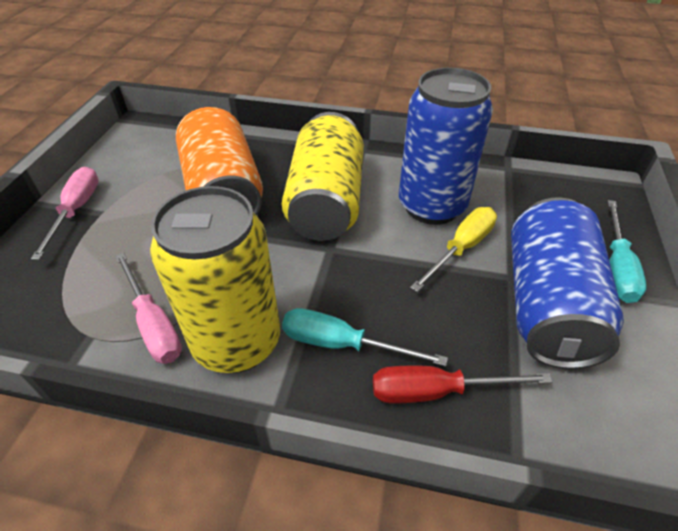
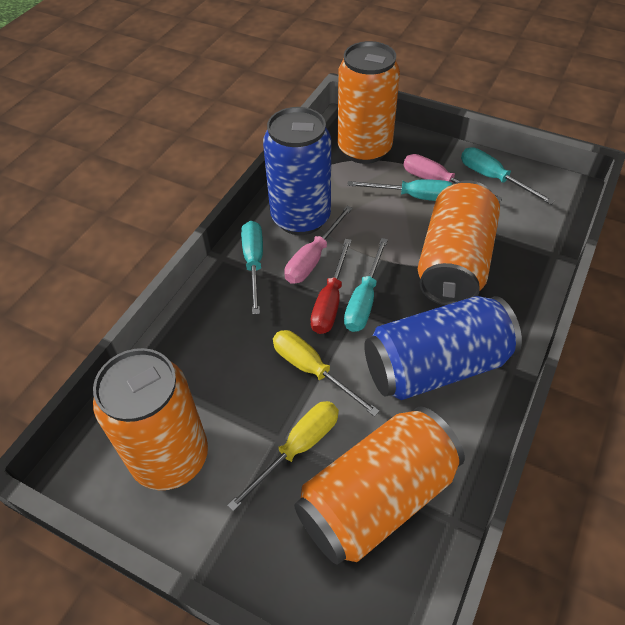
orange can: 1 -> 4
turquoise screwdriver: 2 -> 4
yellow can: 2 -> 0
yellow screwdriver: 1 -> 2

